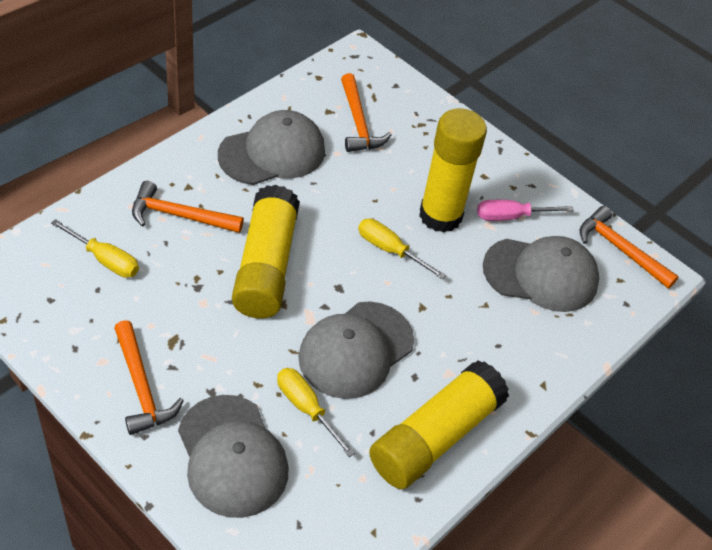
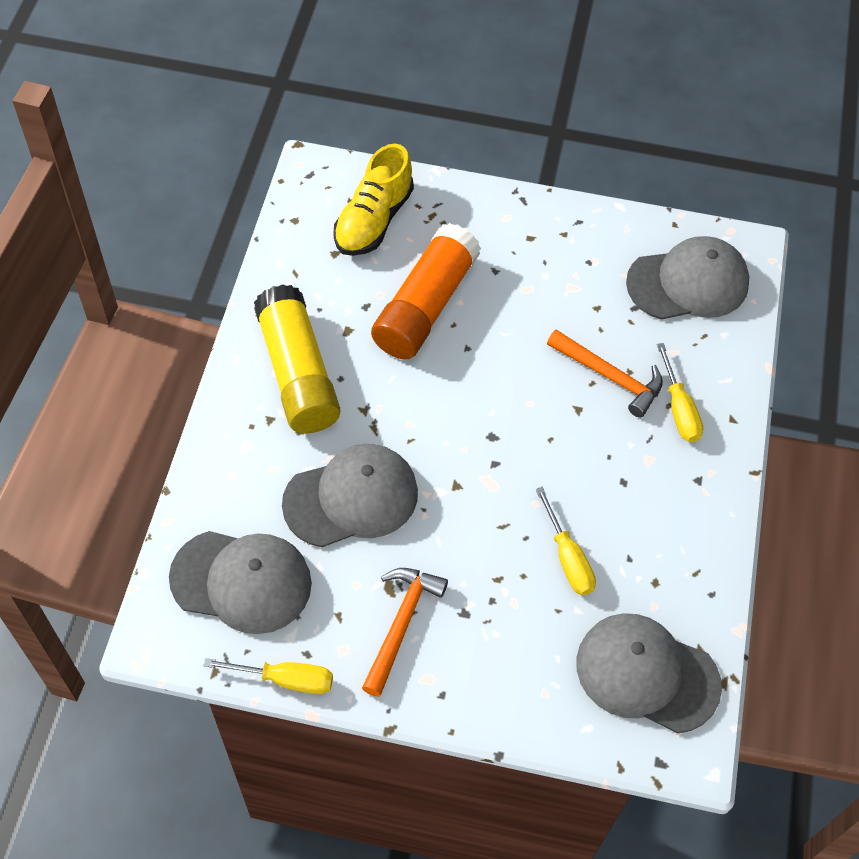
orange glue stick: 0 -> 1
orange hammer: 4 -> 2
pink screwdriver: 1 -> 0
yellow glue stick: 3 -> 1
yellow shoe: 0 -> 1

